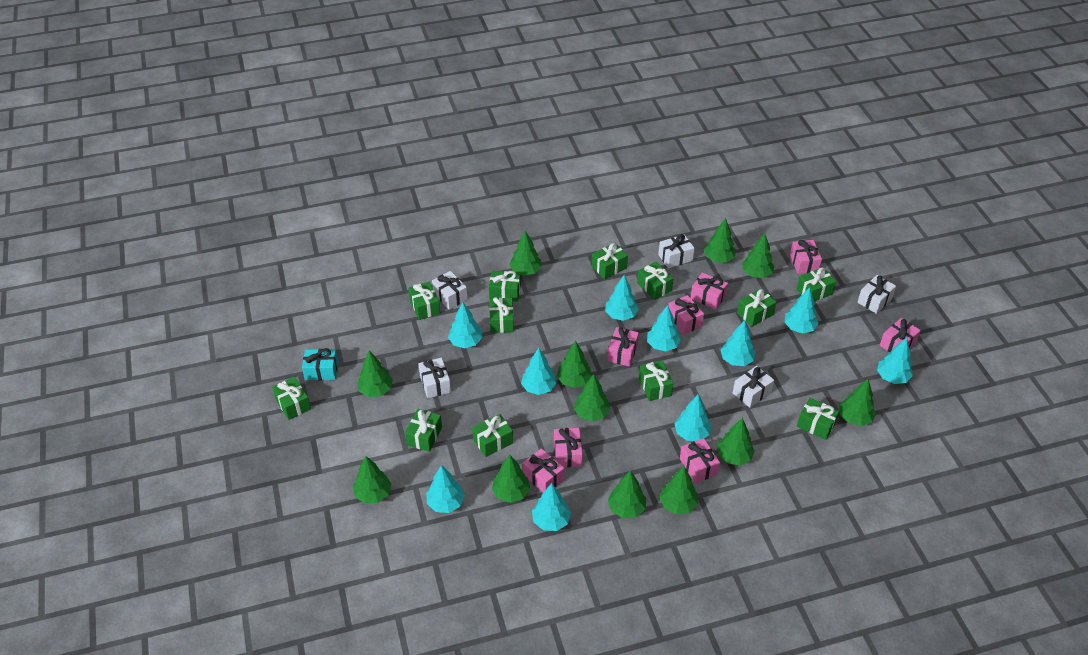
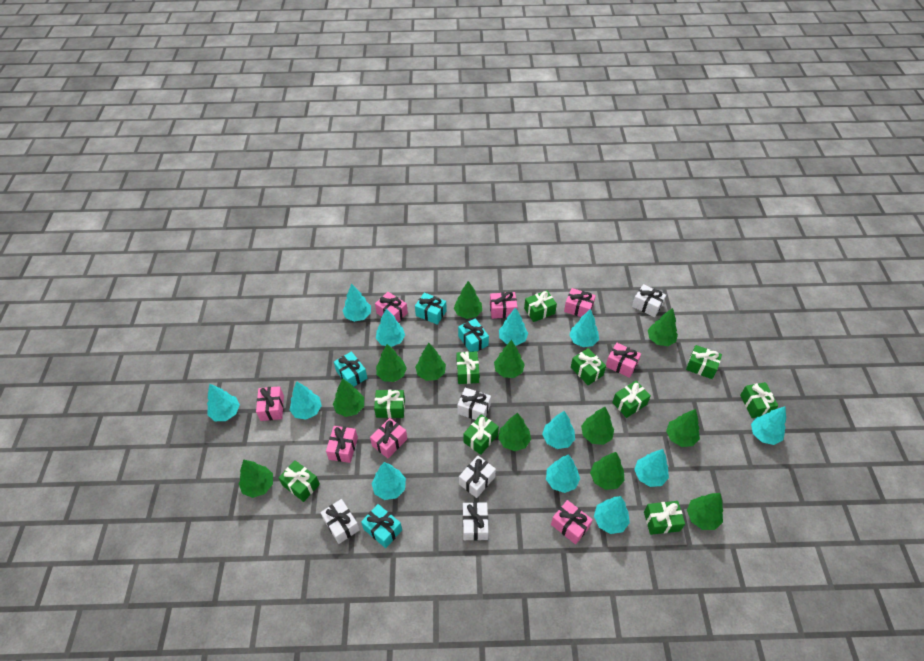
green gift: 12 -> 10
turquoise gift: 1 -> 4
turquoise tree: 10 -> 12

